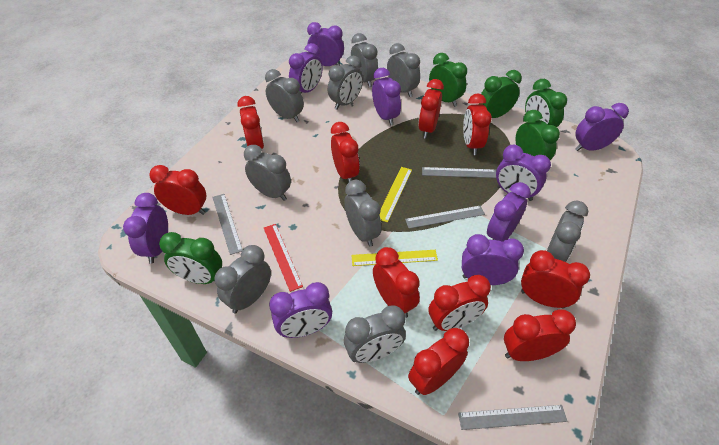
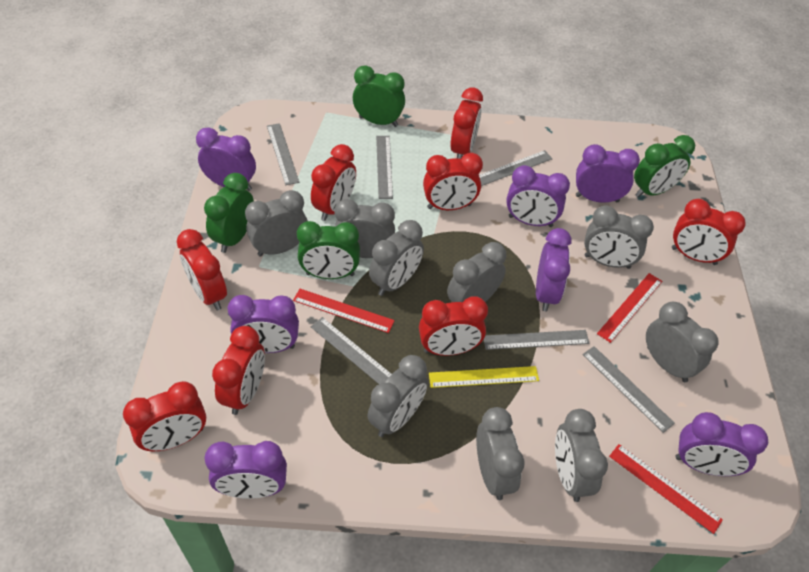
green clock: 5 -> 4
grey ruler: 4 -> 6
purple clock: 9 -> 7
red clock: 10 -> 8
red ruler: 1 -> 3
yellow ruler: 2 -> 1

